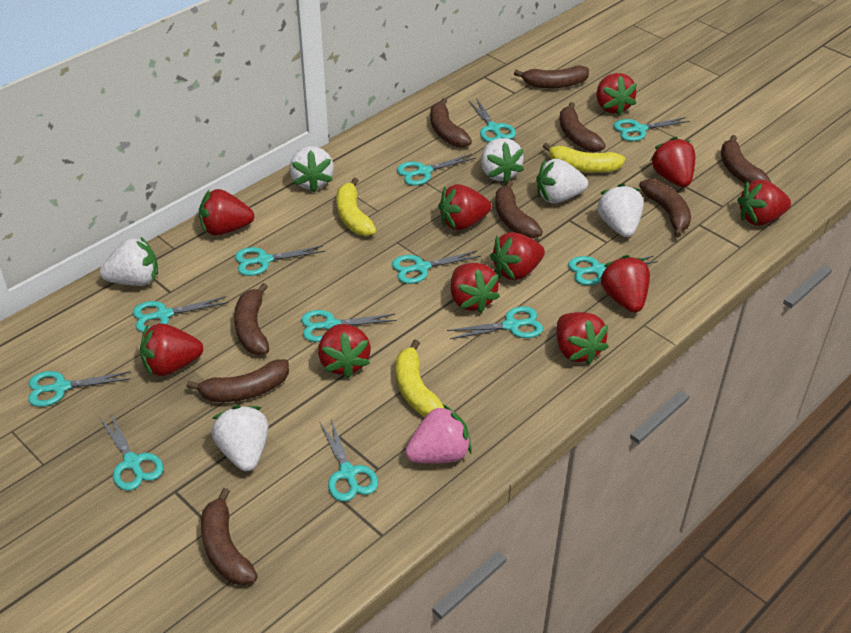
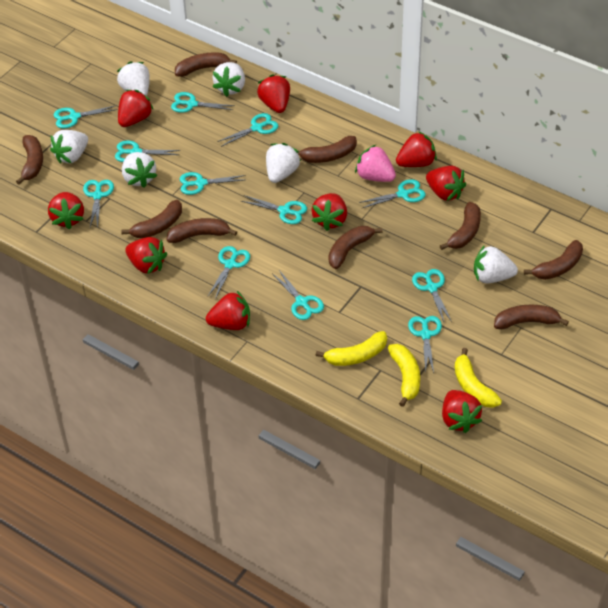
red strawberry: 11 -> 9

